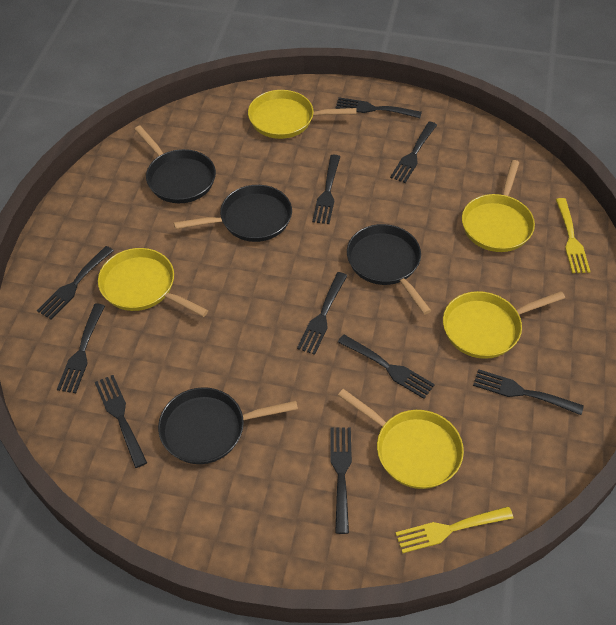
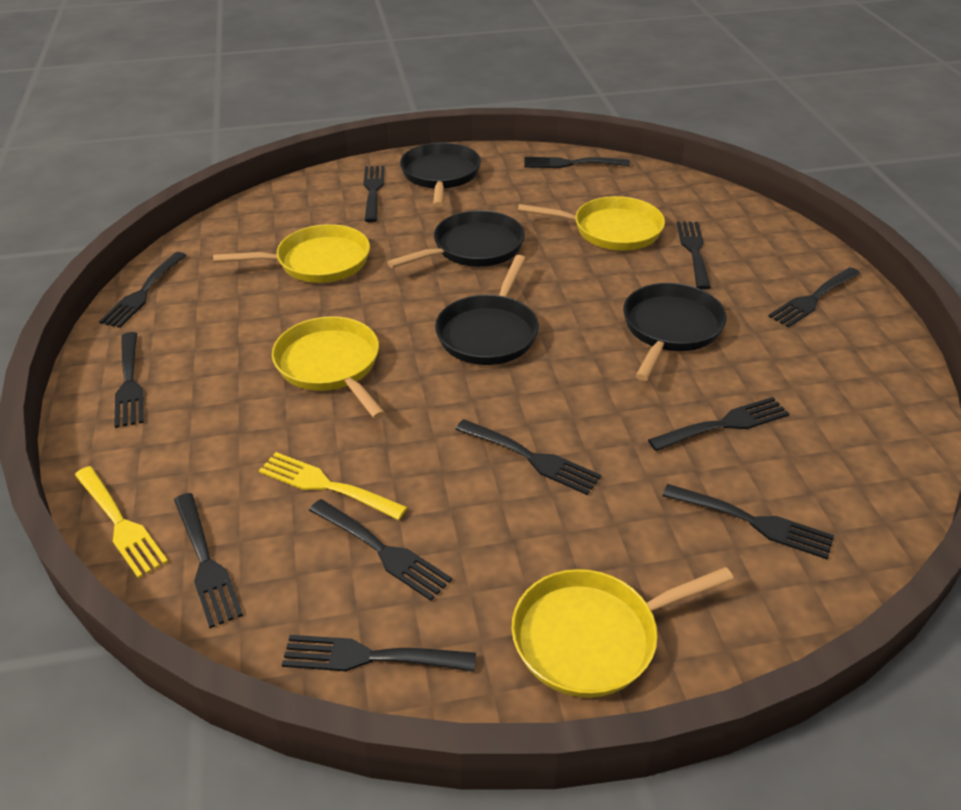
black fork: 10 -> 12
yellow pan: 5 -> 4

